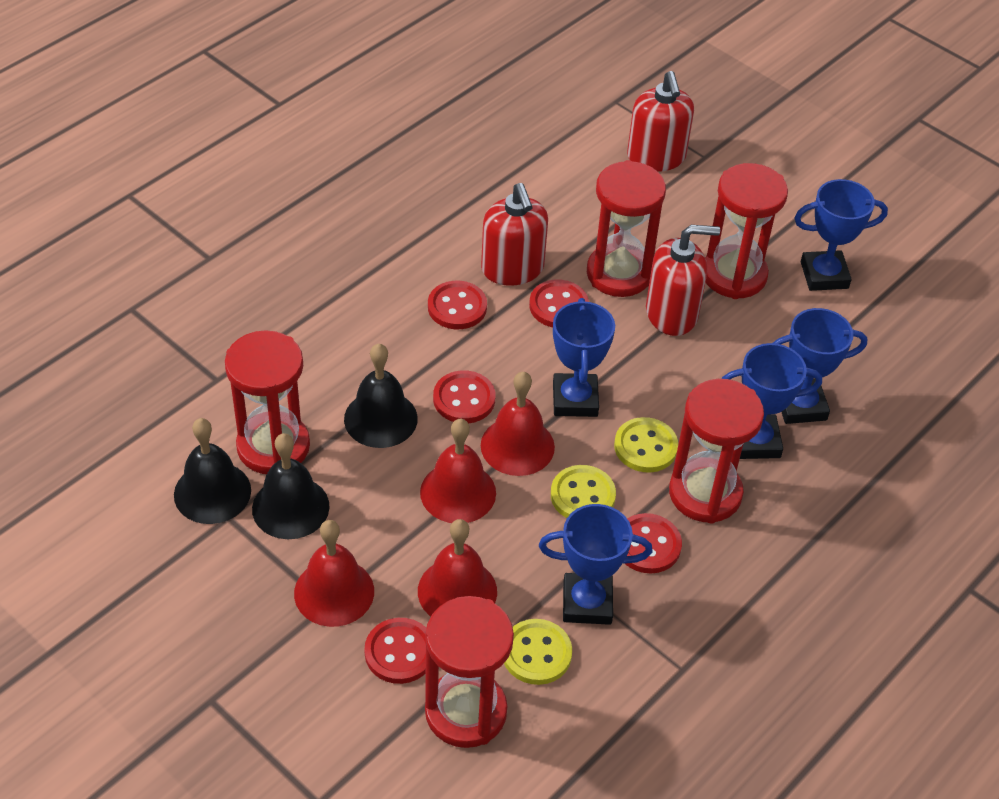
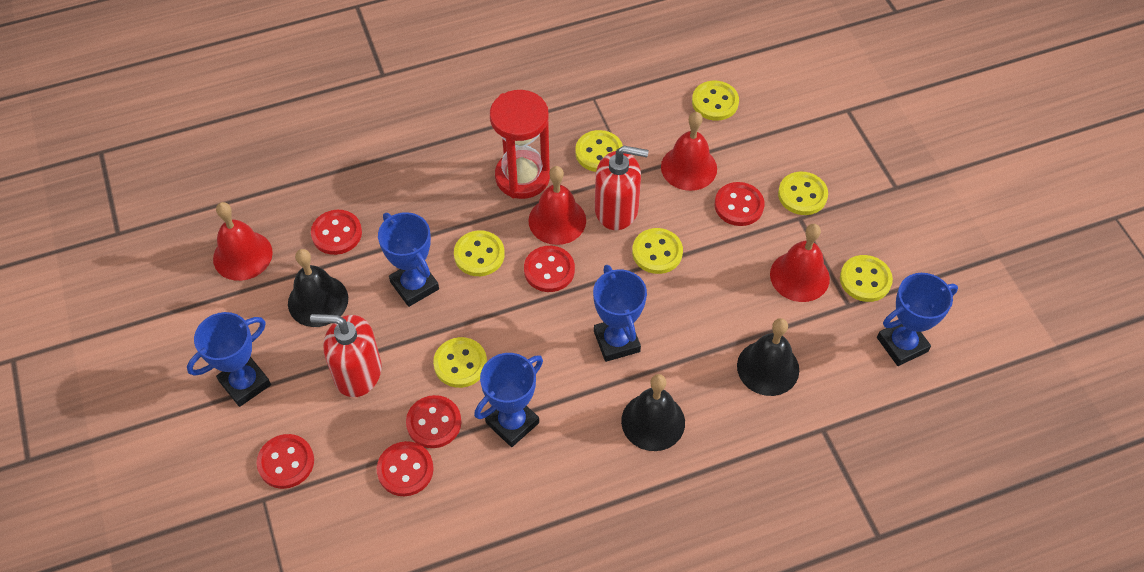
red button: 5 -> 6
red hourglass: 5 -> 1
red soap dispenser: 3 -> 2
yellow button: 3 -> 7

